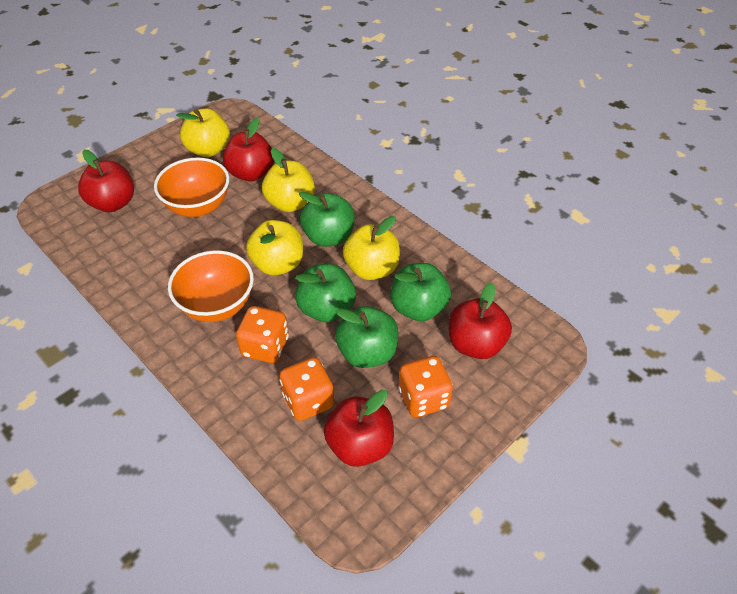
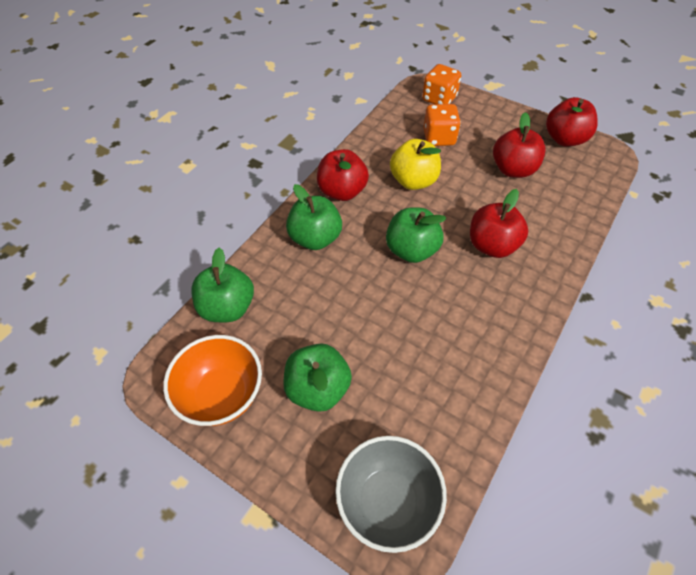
grey bowl: 0 -> 1
orange bowl: 2 -> 1
orange dice: 3 -> 2
yellow apple: 4 -> 1

